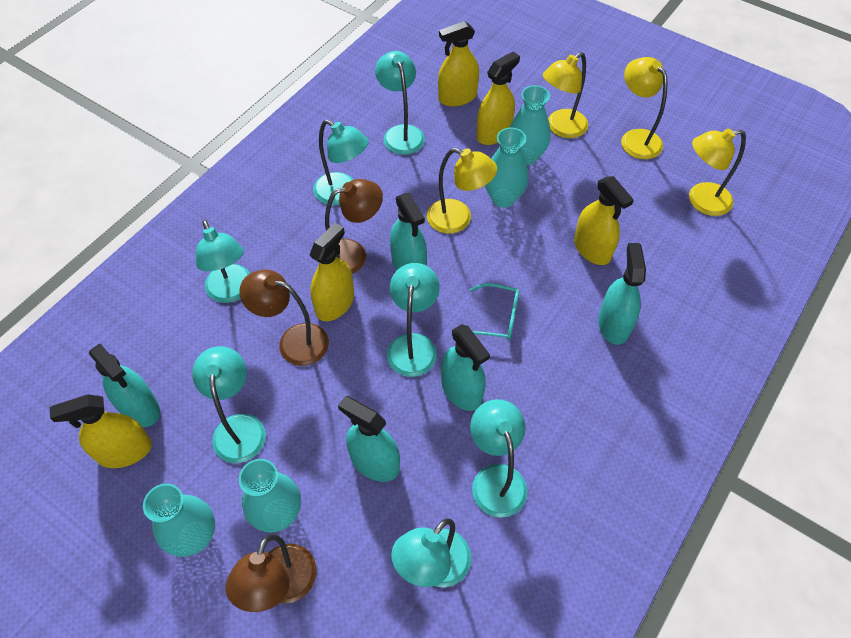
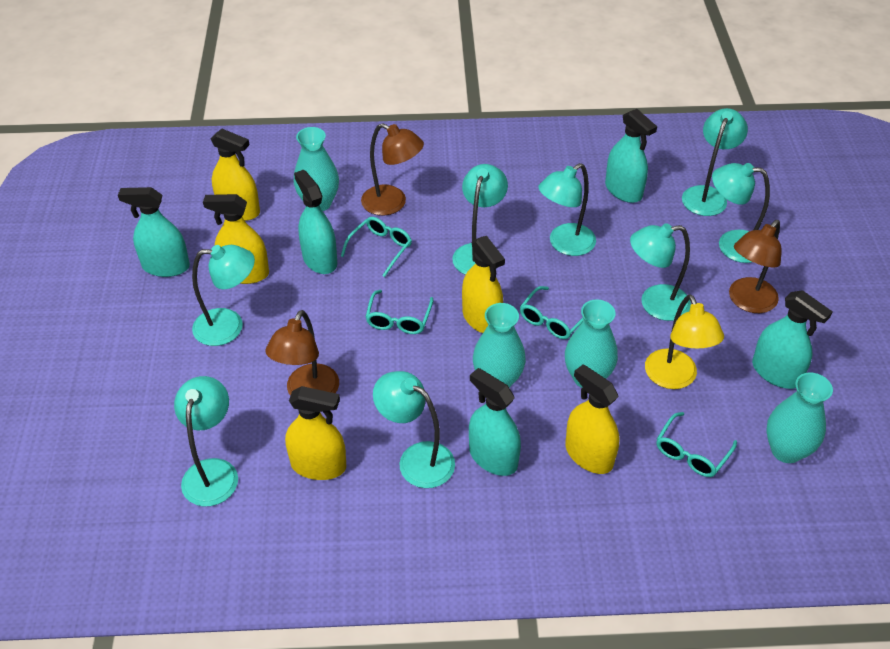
turquoise glasses: 1 -> 4
turquoise lamp: 7 -> 8
yellow lamp: 4 -> 1

